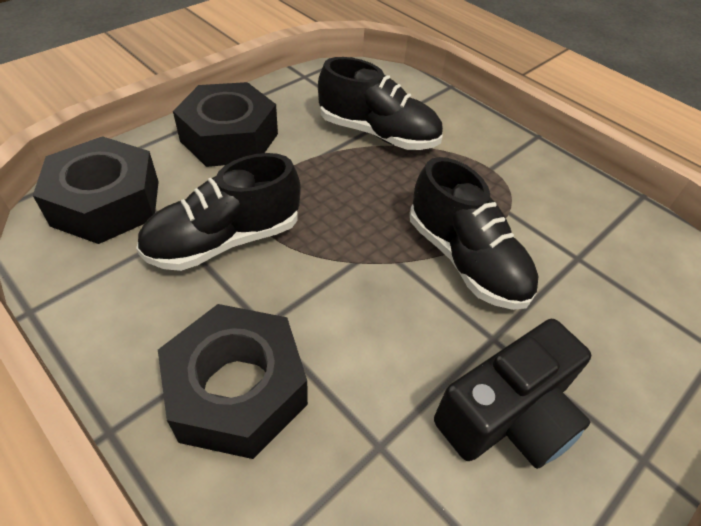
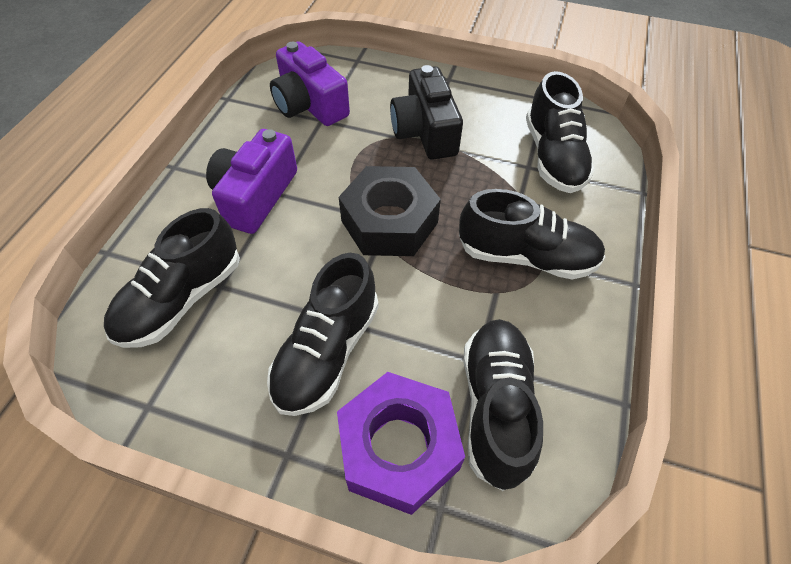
black nut: 3 -> 1
black shoe: 3 -> 5
purple camera: 0 -> 2
purple nut: 0 -> 1

